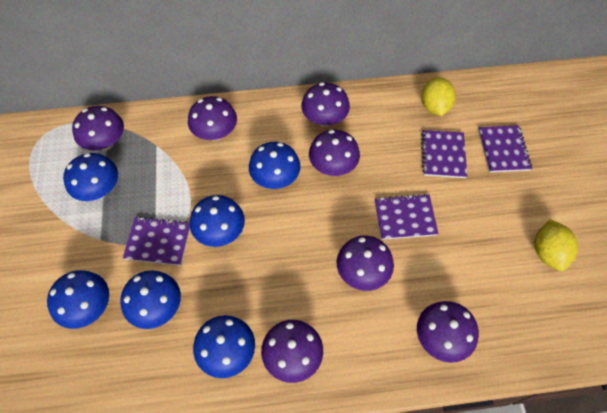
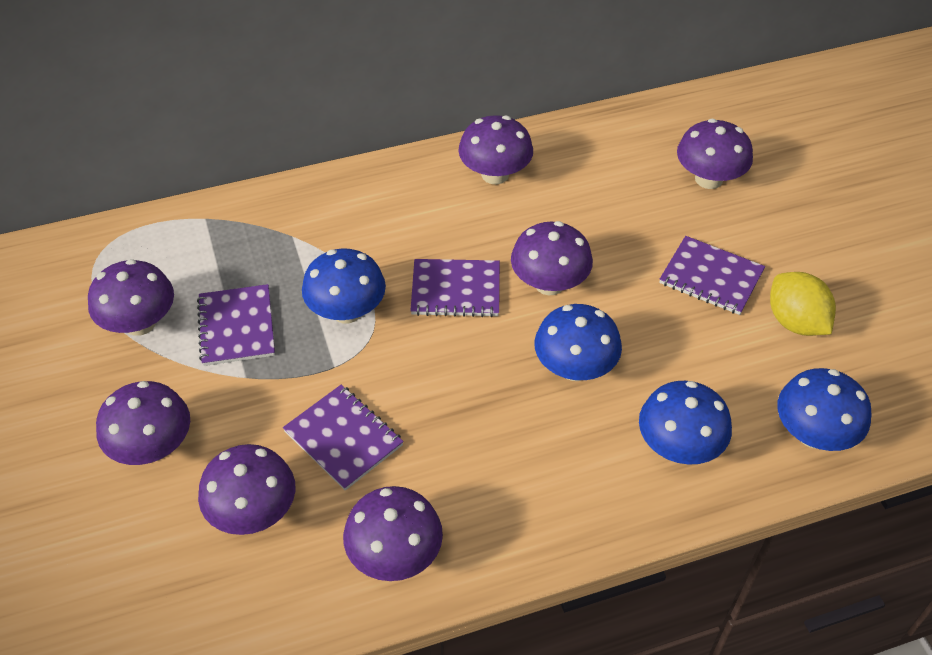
blue mushroom: 6 -> 4
yellow lemon: 2 -> 1

